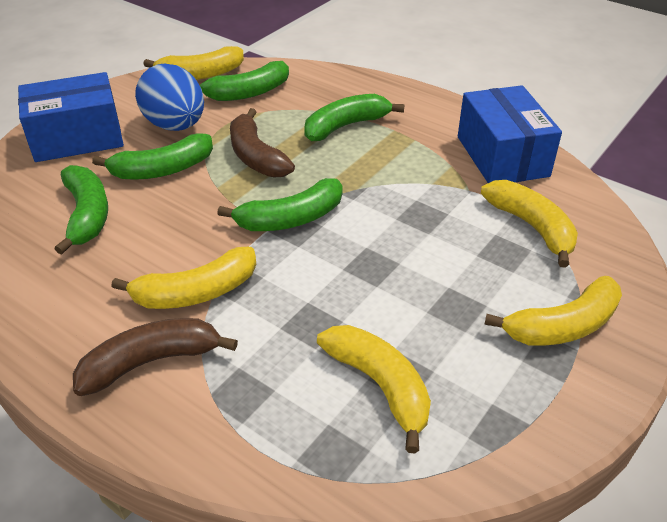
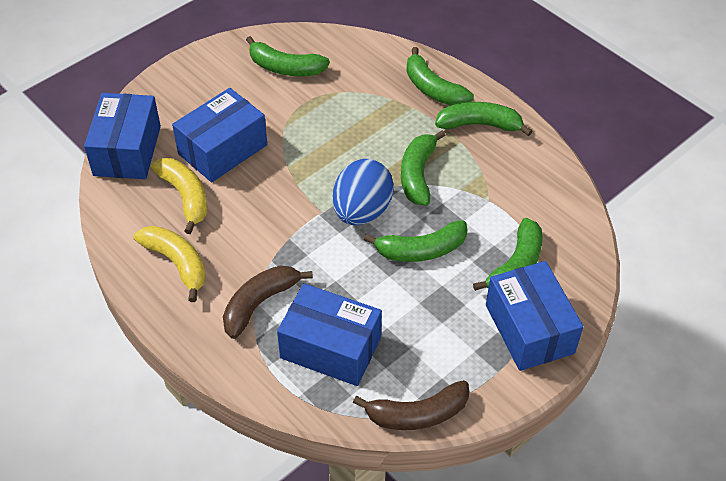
blue box: 2 -> 4
green banana: 5 -> 6
yellow banana: 5 -> 2

